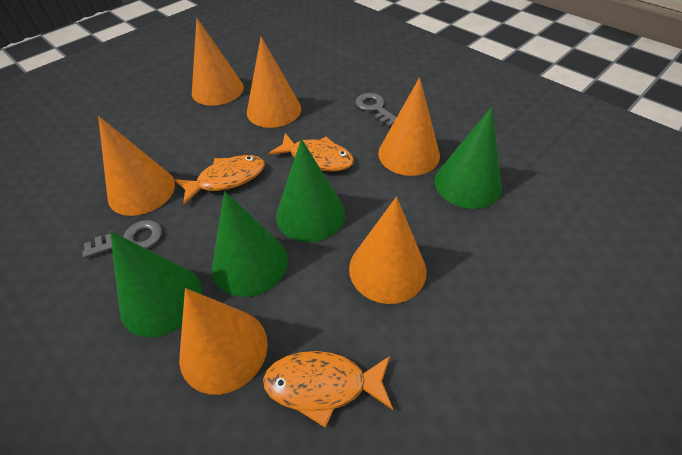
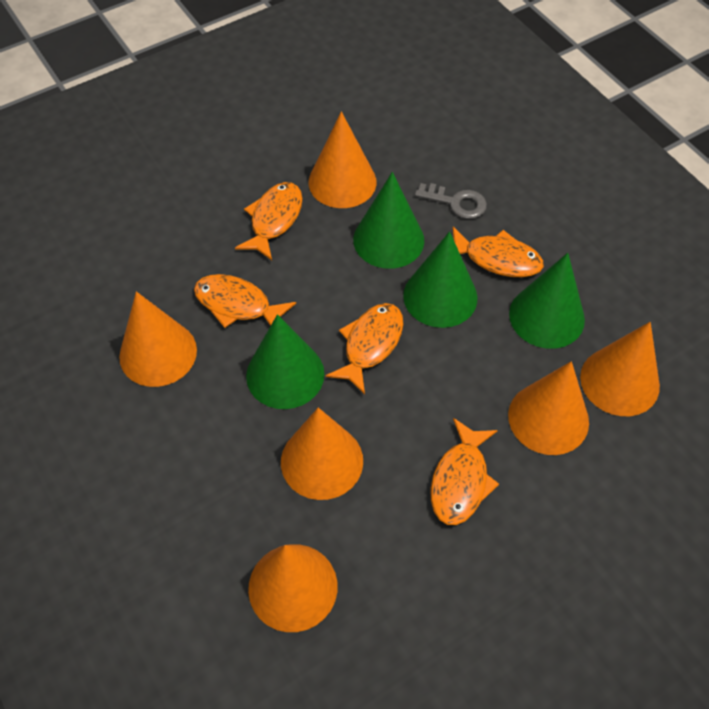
grey key: 2 -> 1
orange fish: 3 -> 5

